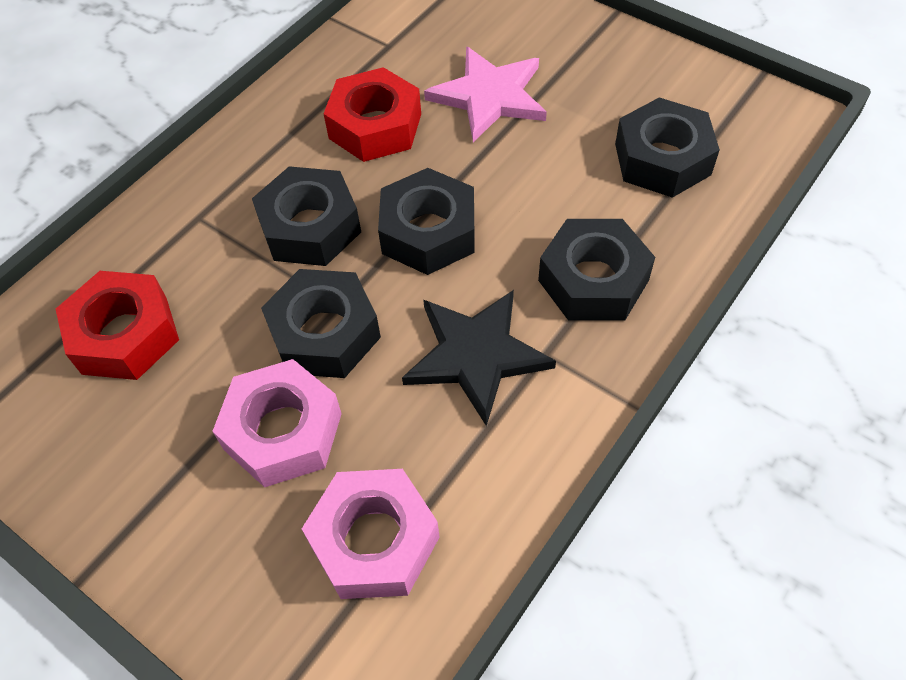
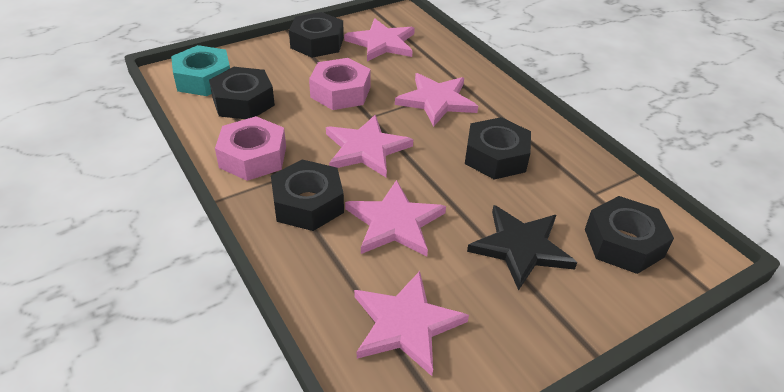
pink star: 1 -> 5
red nut: 2 -> 0
turquoise nut: 0 -> 1

